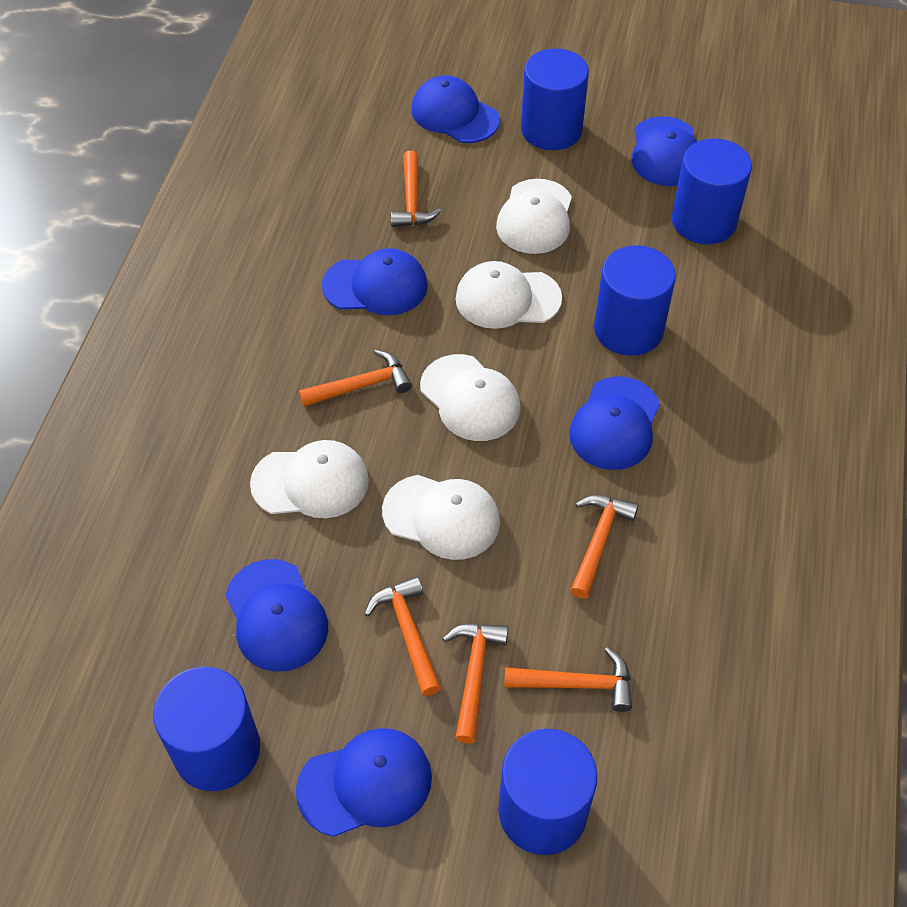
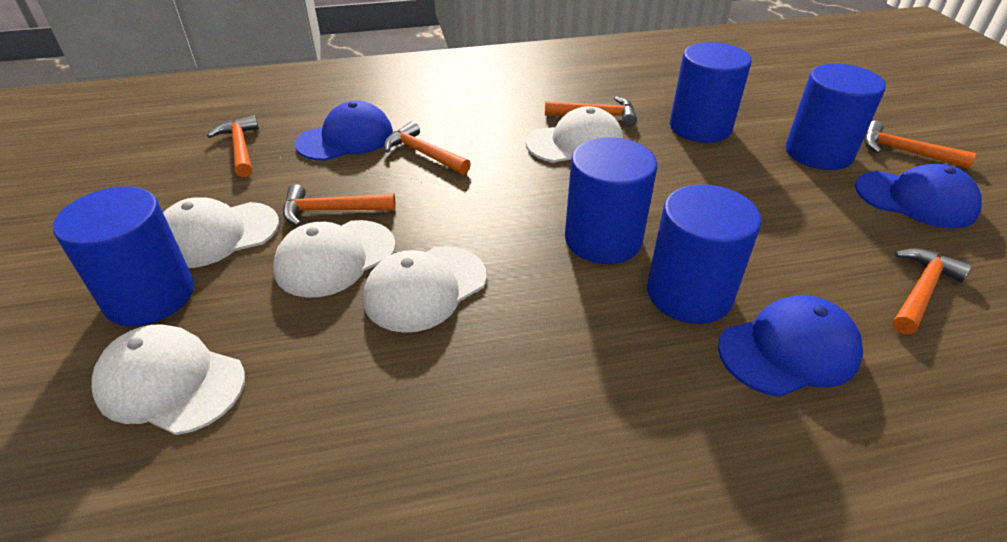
blue cap: 6 -> 3

